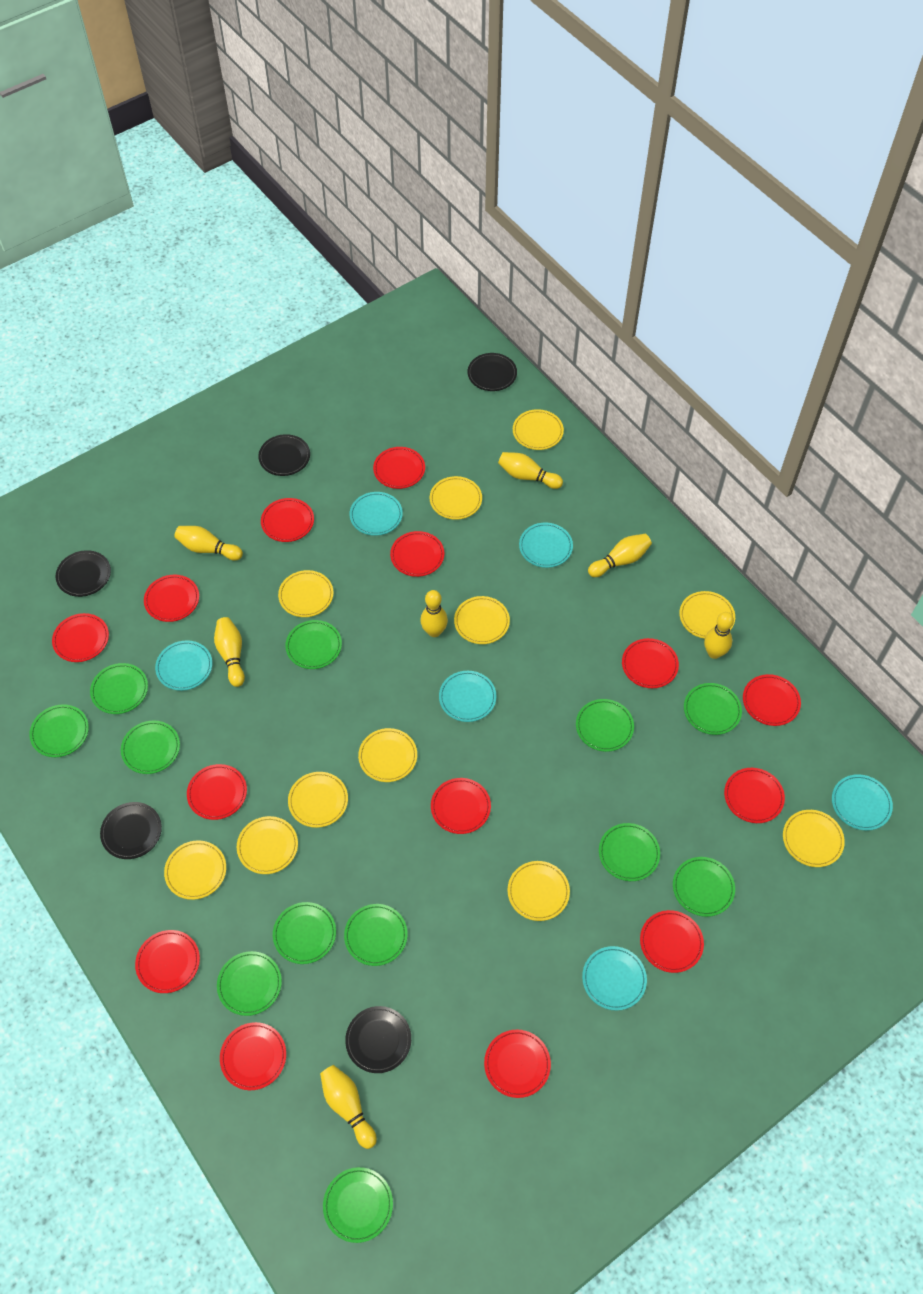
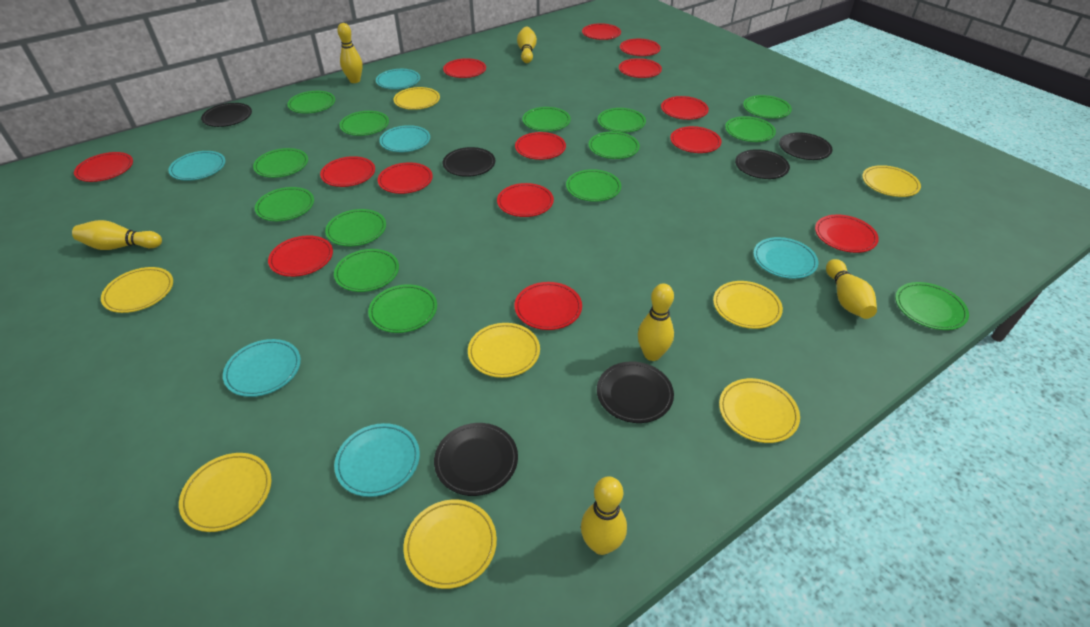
black plate: 5 -> 6
green plate: 12 -> 14
yellow bowling pin: 7 -> 6
yellow plate: 11 -> 8

